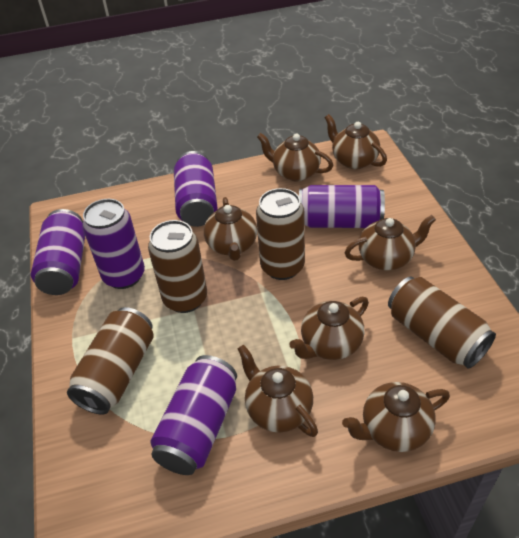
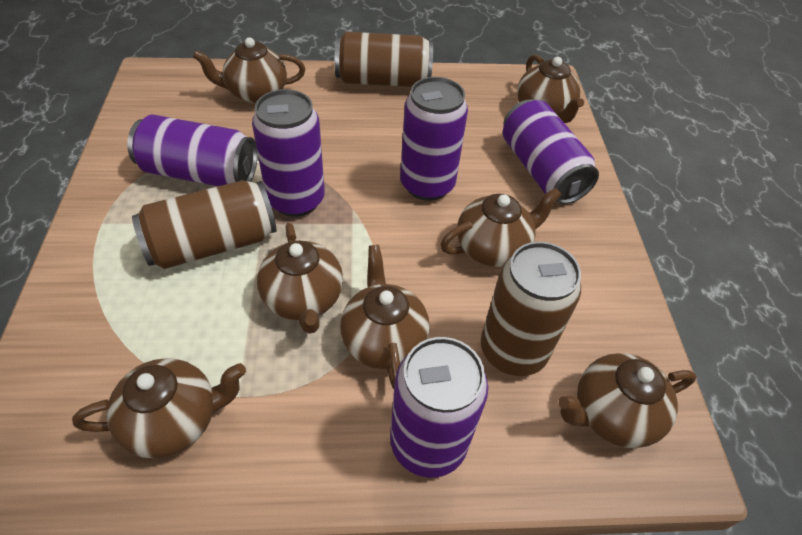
brown can: 4 -> 3

